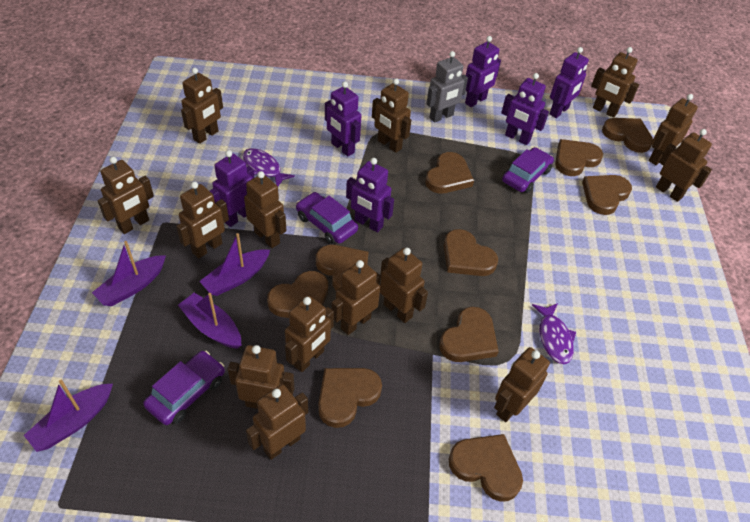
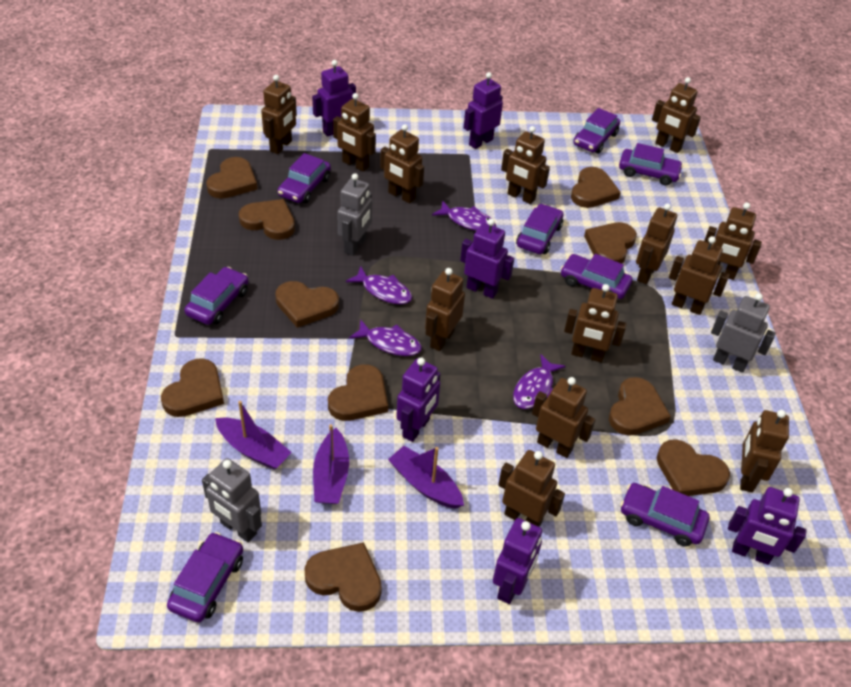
brown robot: 14 -> 13
grey robot: 1 -> 3
purple boat: 4 -> 3
purple car: 3 -> 8
purple fish: 2 -> 4

